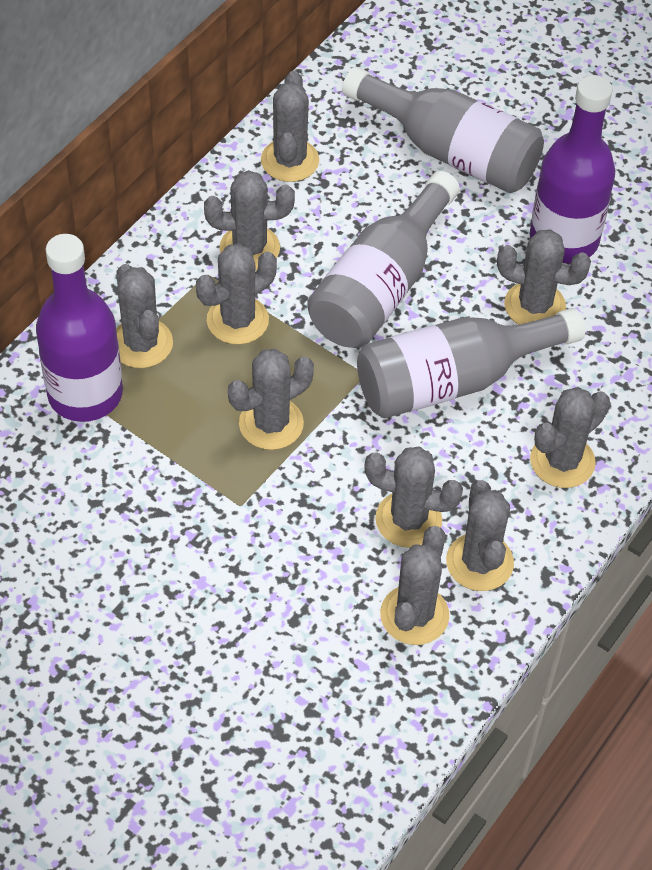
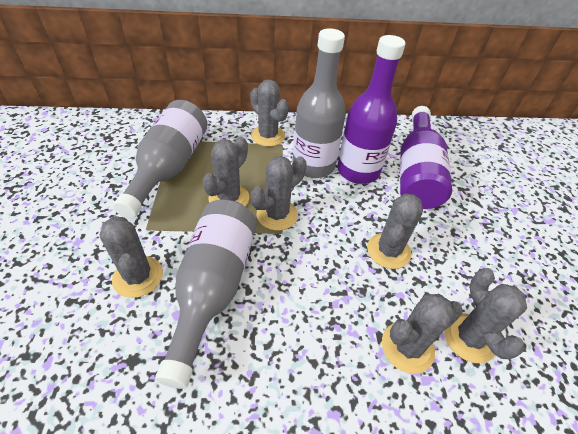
grey cactus: 10 -> 7

